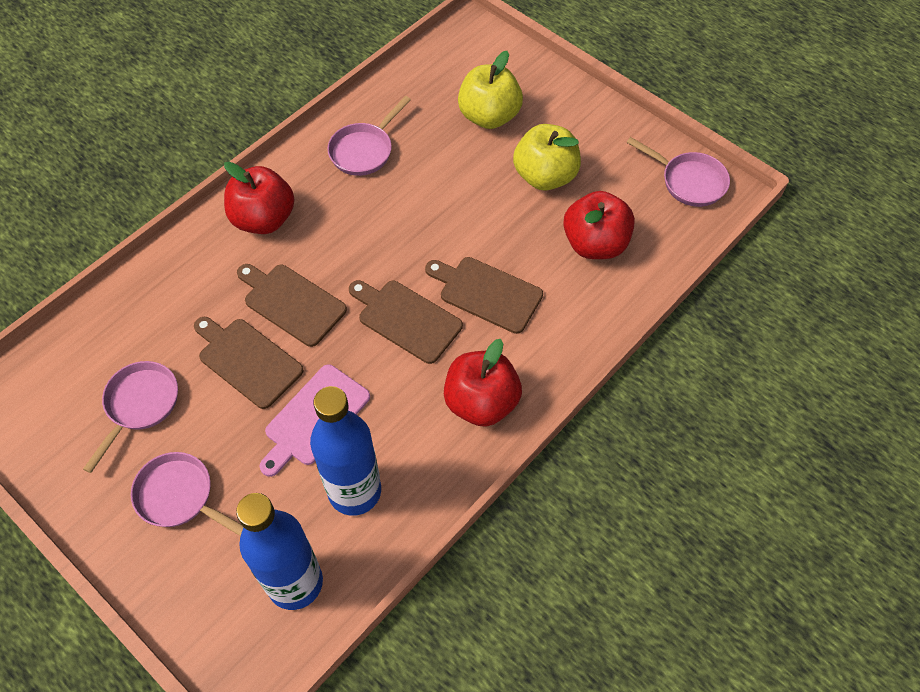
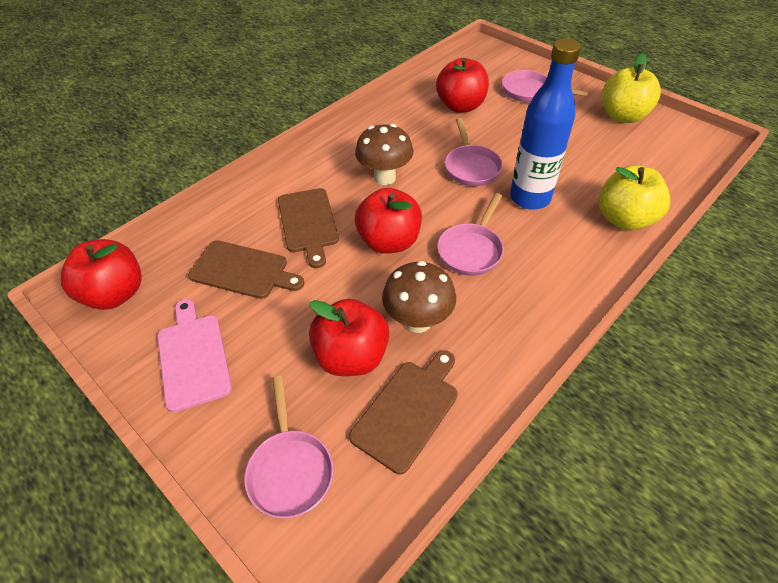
blue bottle: 2 -> 1
brown cutting board: 4 -> 3
brown mushroom: 0 -> 2
red apple: 3 -> 4

